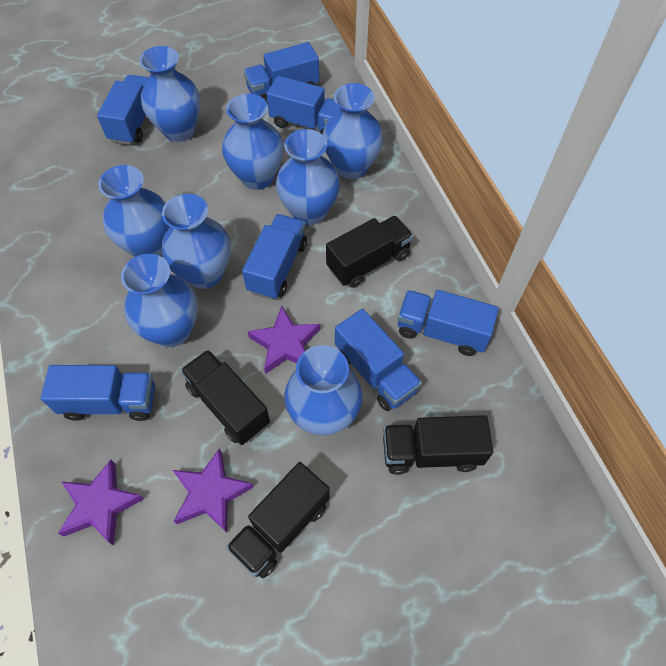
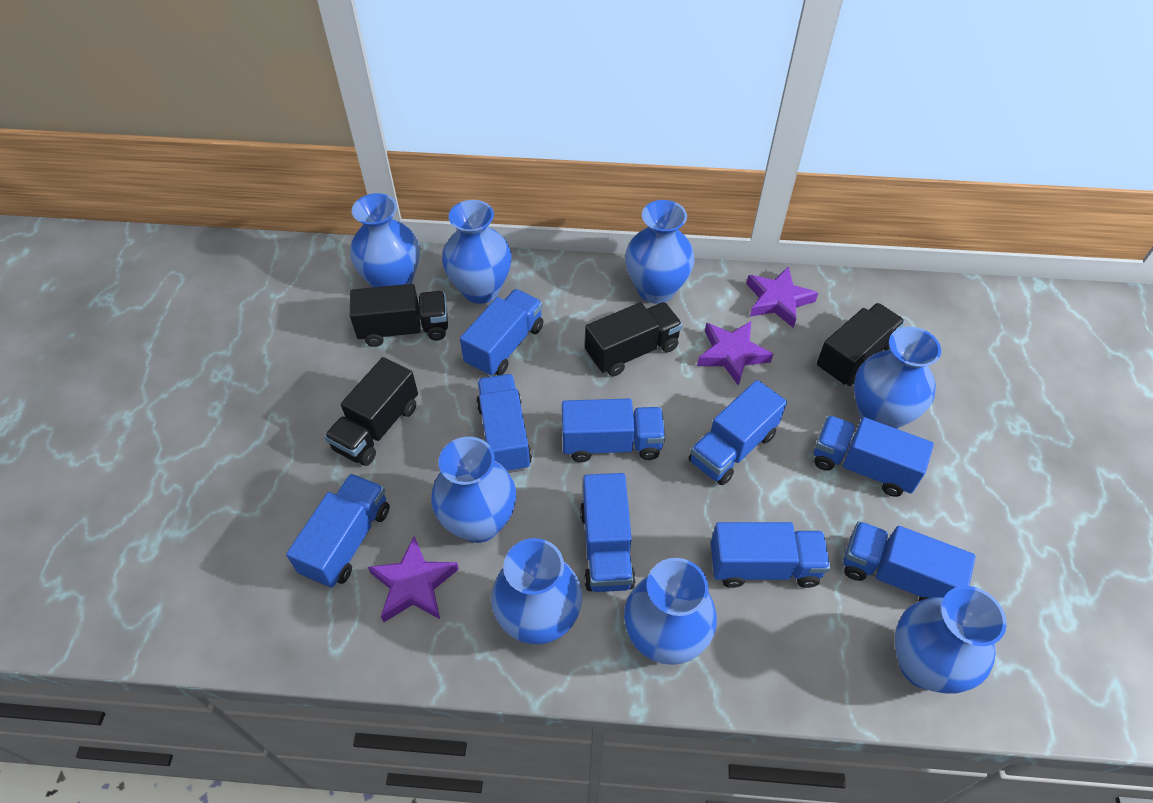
blue truck: 7 -> 9

